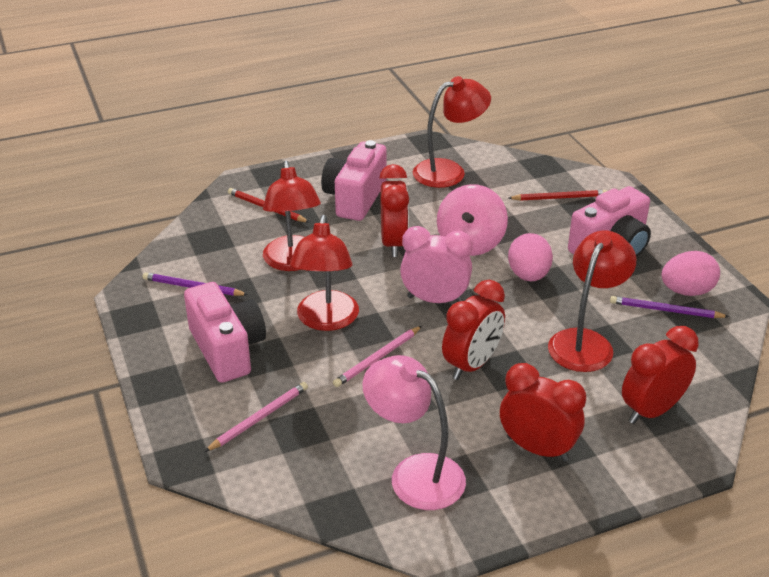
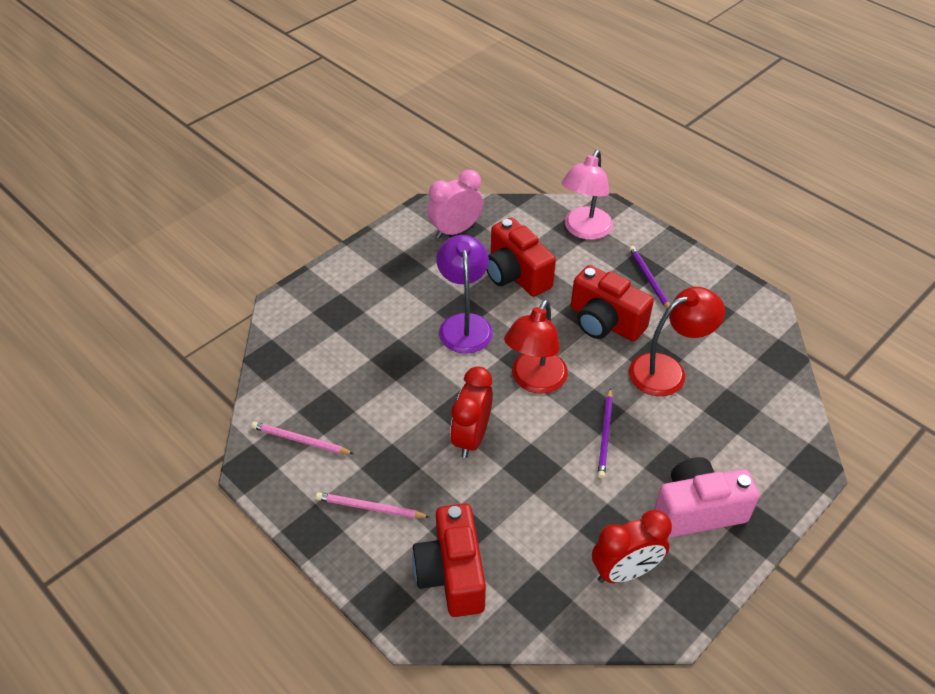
pink camera: 3 -> 1
pink egg: 2 -> 0
pink spinning top: 1 -> 0
purple lamp: 0 -> 1
red camera: 0 -> 3
red clock: 4 -> 2
red lamp: 4 -> 2
red pencil: 2 -> 0

